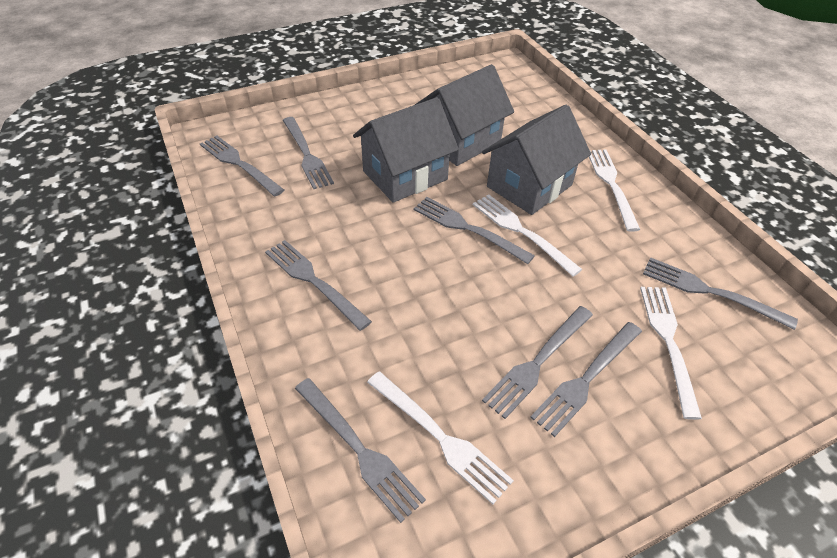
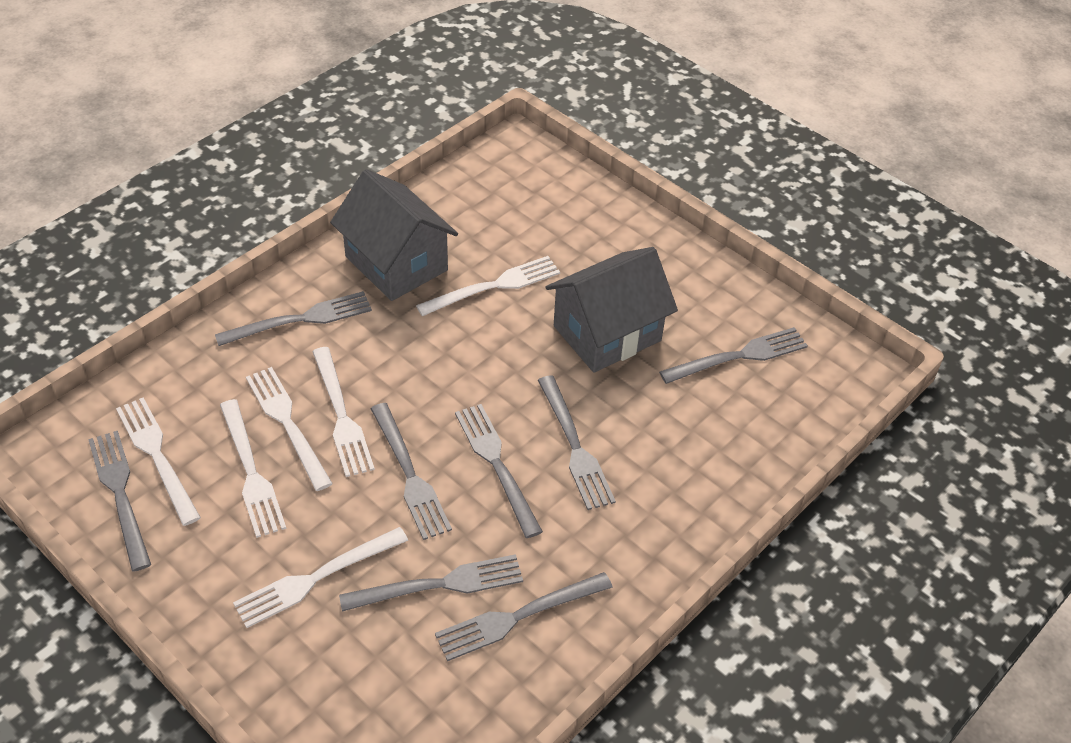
grey house: 3 -> 2
white fork: 4 -> 6

